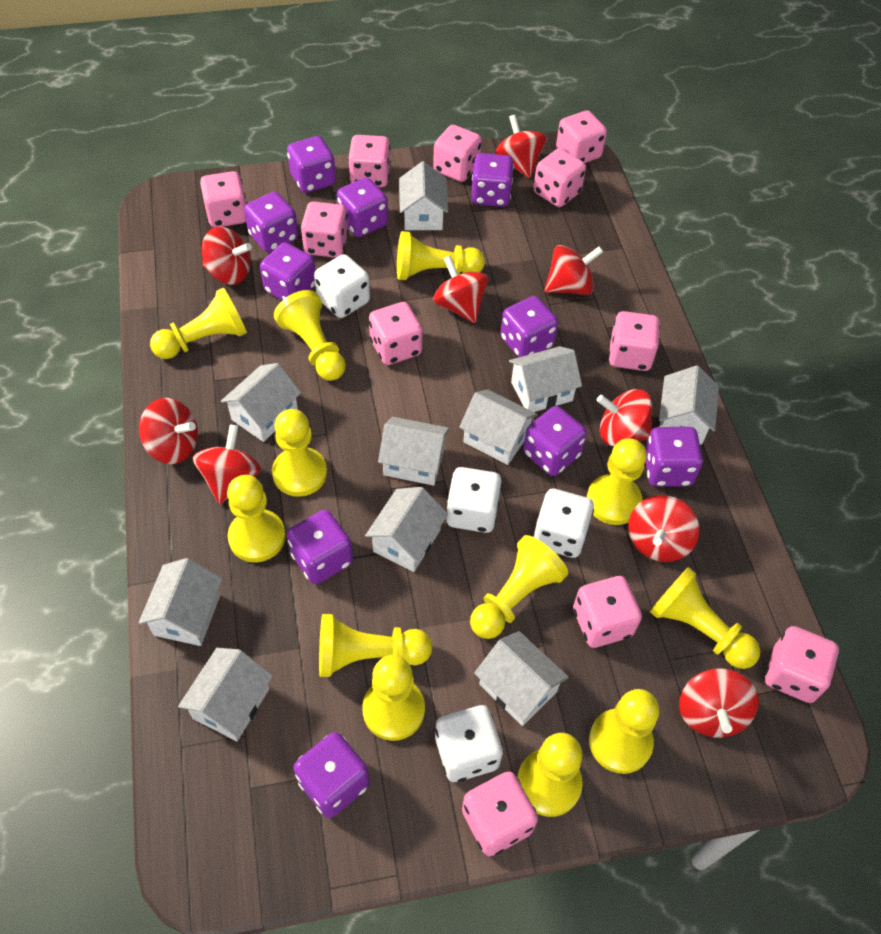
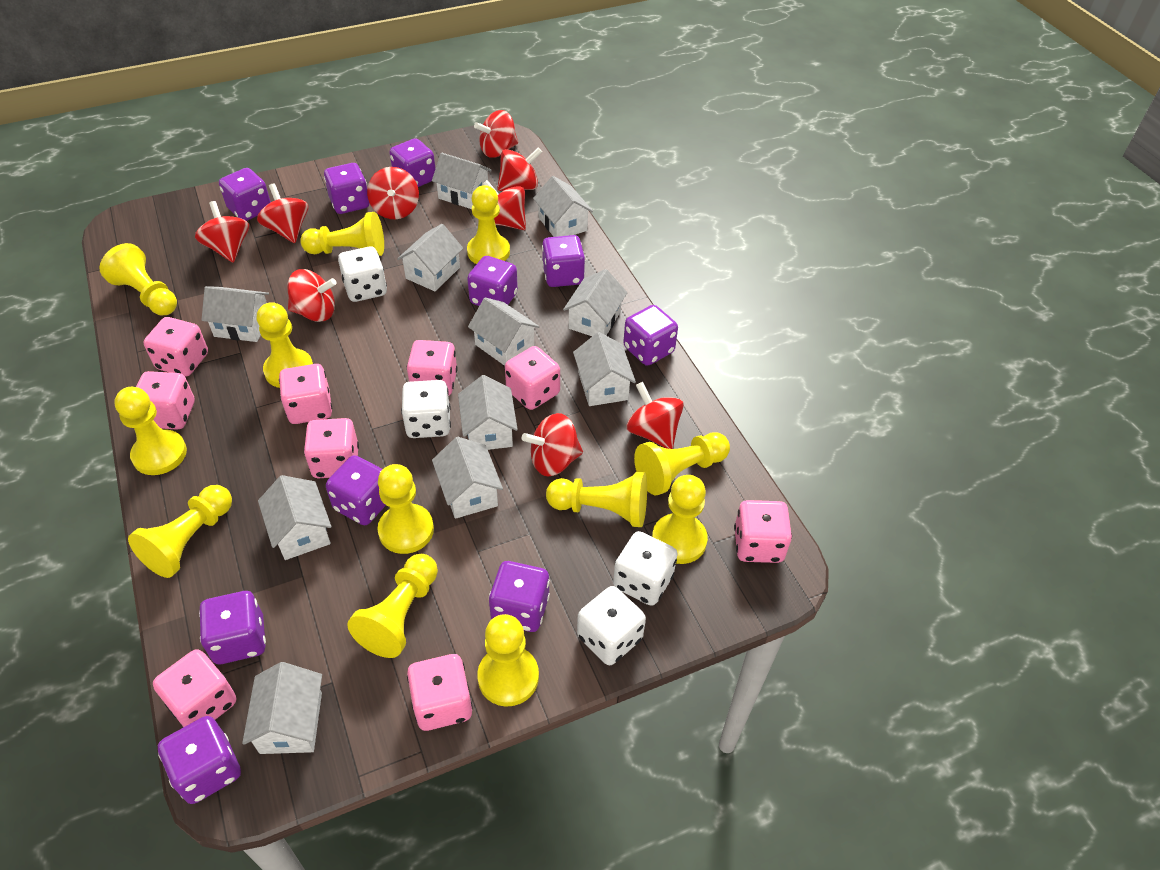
pink dice: 11 -> 9
white house: 10 -> 11

